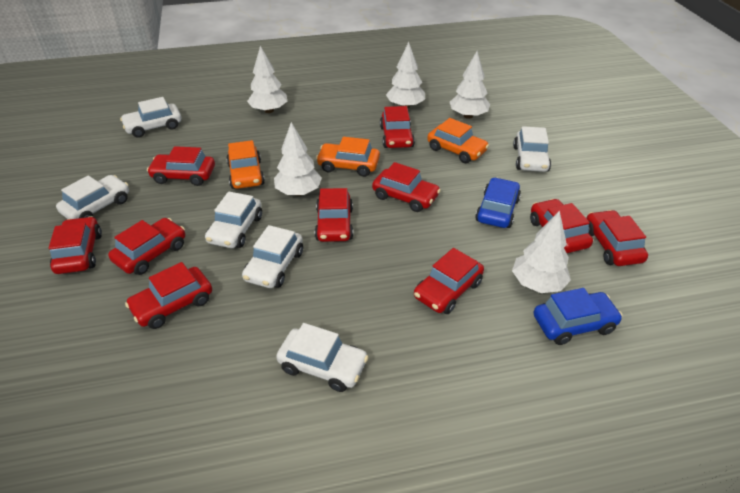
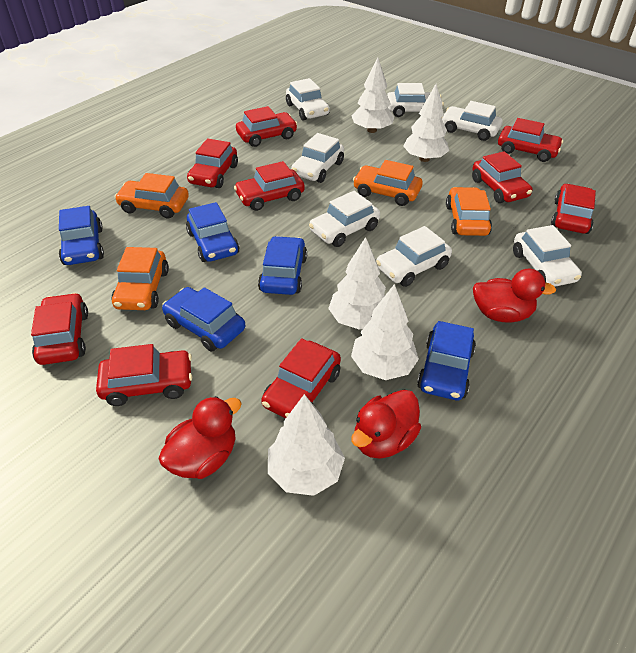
blue car: 2 -> 5
orange car: 3 -> 4
red car: 10 -> 9
red duck: 0 -> 3
white car: 6 -> 7

